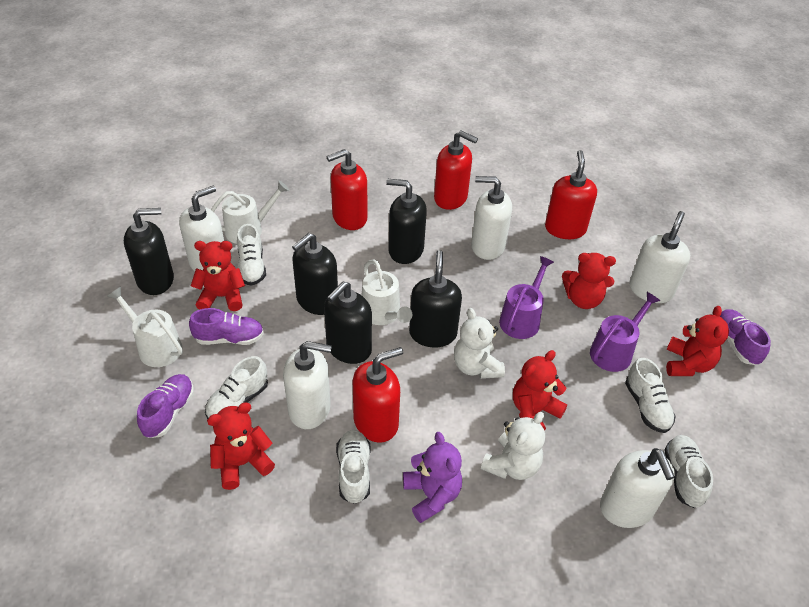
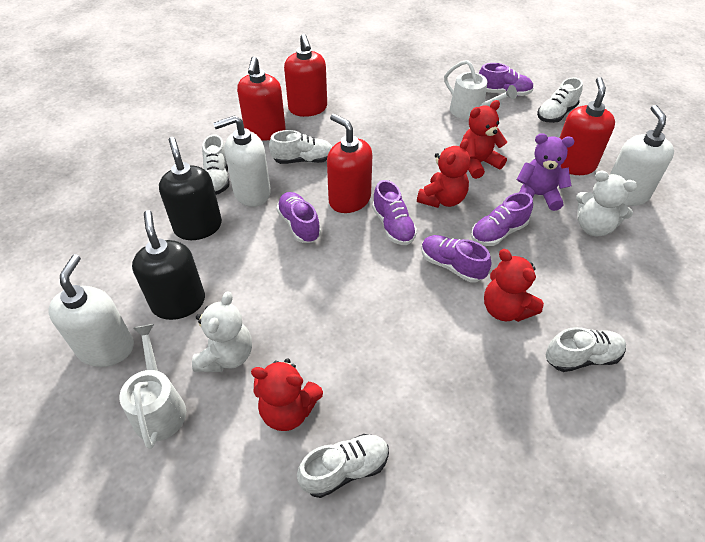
black soap dispenser: 5 -> 2
purple shoe: 3 -> 5
purple watering can: 2 -> 0
red teddy bear: 5 -> 4
white soap dispenser: 5 -> 3
white watering can: 3 -> 2

